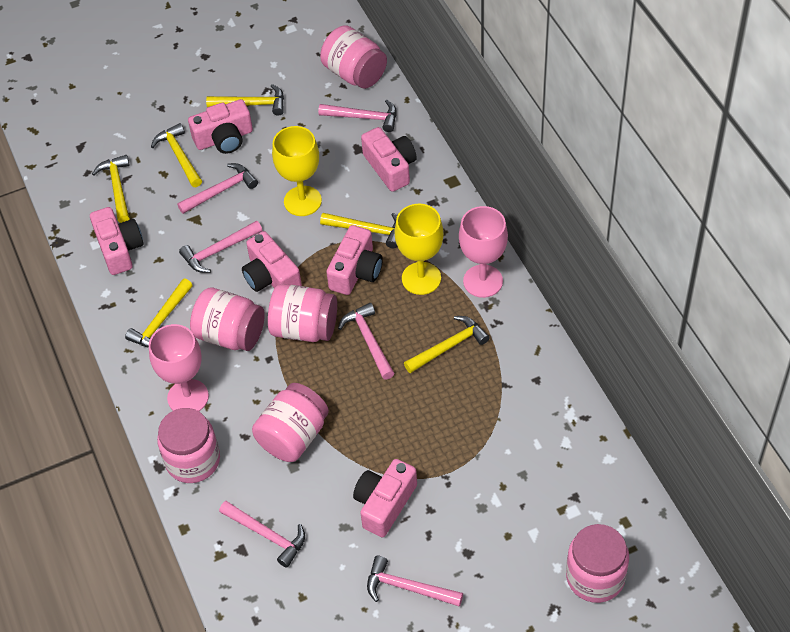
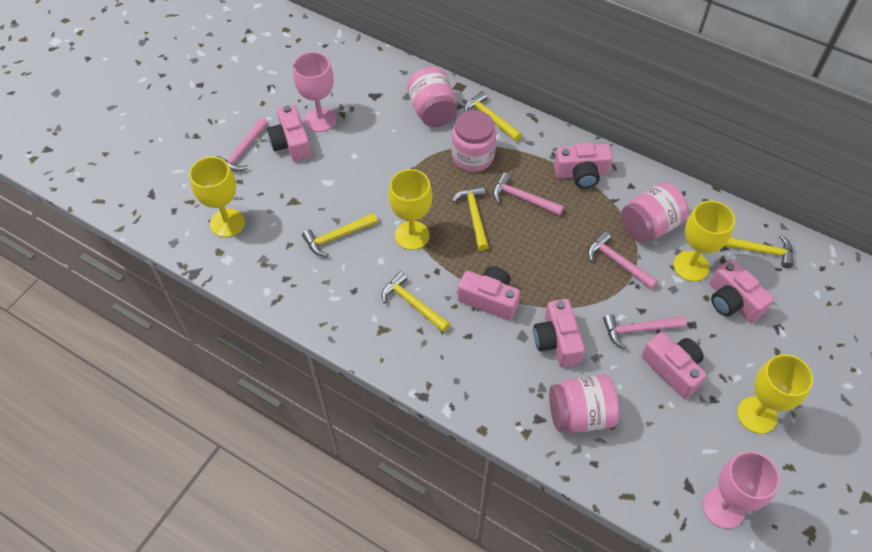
pink hammer: 6 -> 4
pink jar: 6 -> 4
yellow goblet: 2 -> 4
yellow hammer: 6 -> 5

